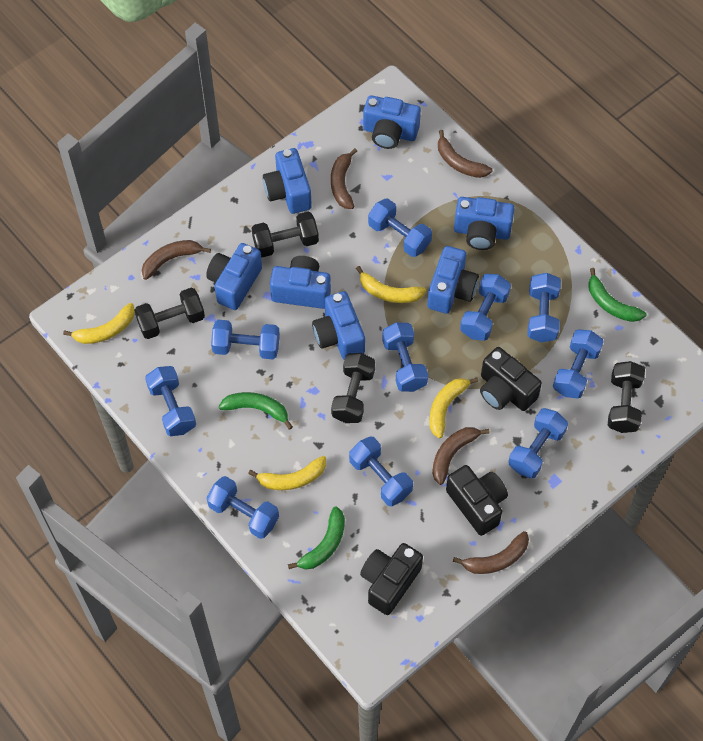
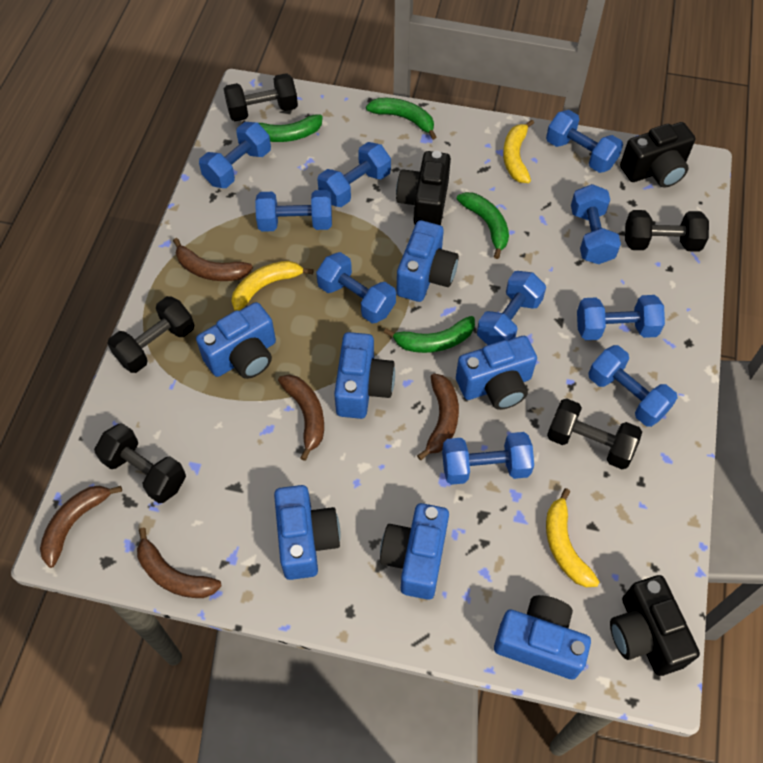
black dumbbell: 4 -> 5
green banana: 3 -> 4
yellow banana: 4 -> 3

